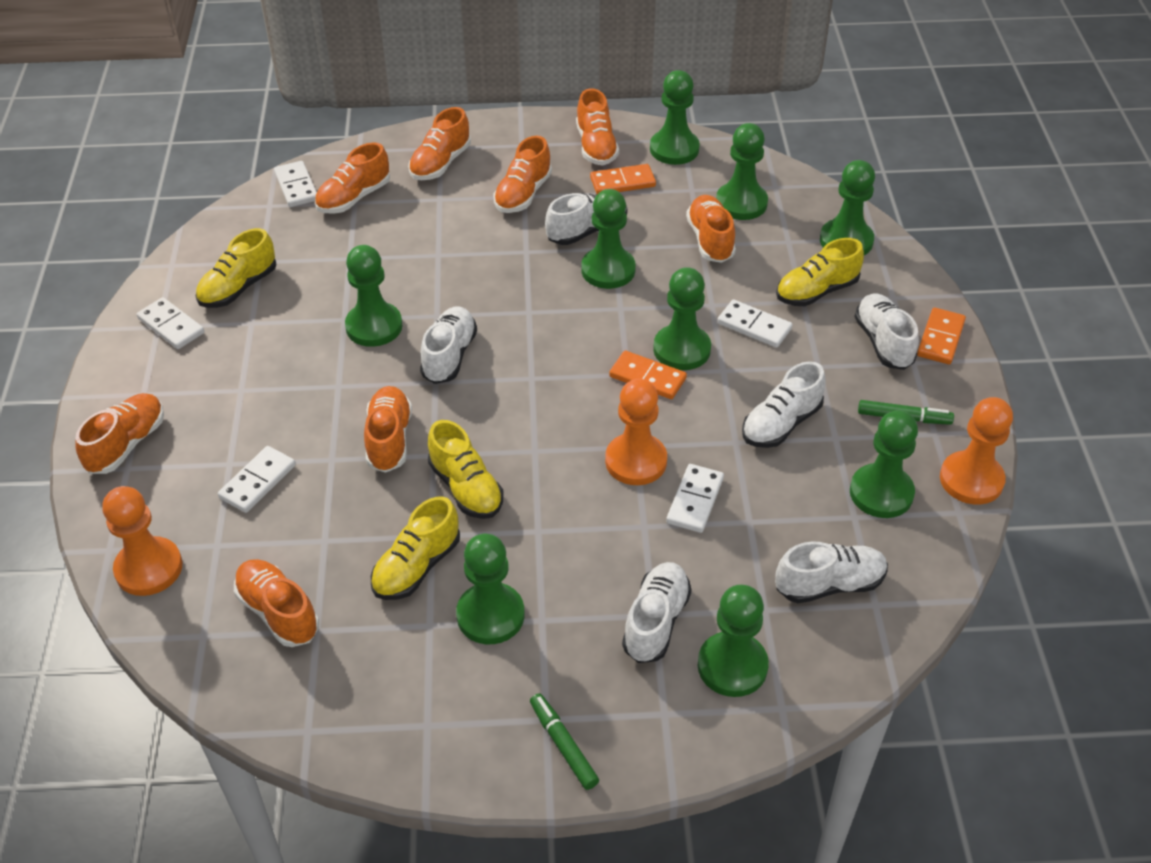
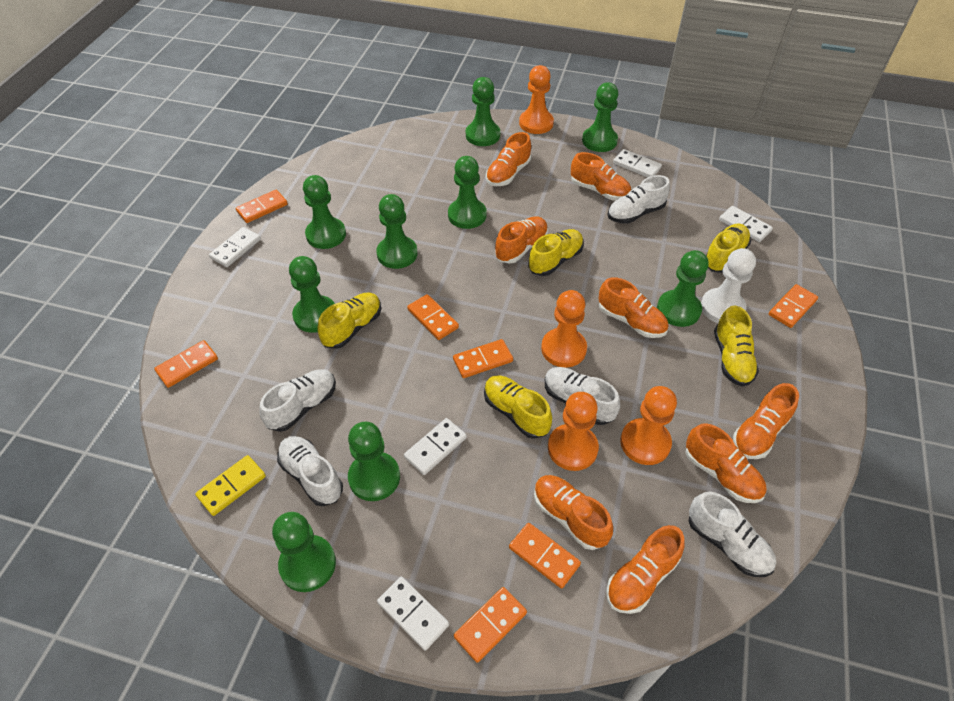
green marker: 2 -> 0
orange domino: 3 -> 7
orange pawn: 3 -> 4
white pawn: 0 -> 1
white shoe: 6 -> 5
yellow domino: 0 -> 1
yellow shoe: 4 -> 5

